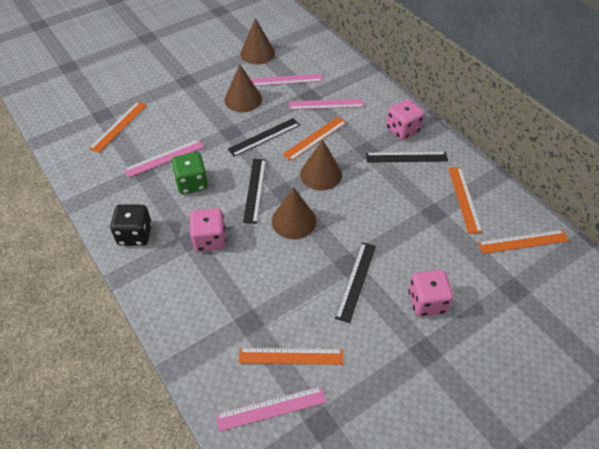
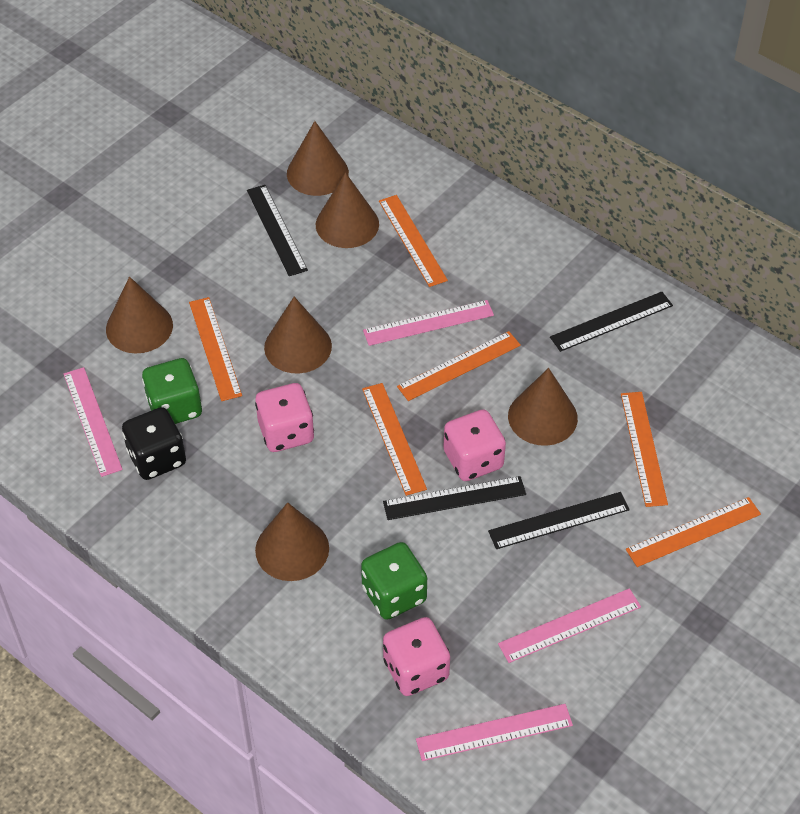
brown cone: 4 -> 6
green dice: 1 -> 2
orange ruler: 5 -> 6

